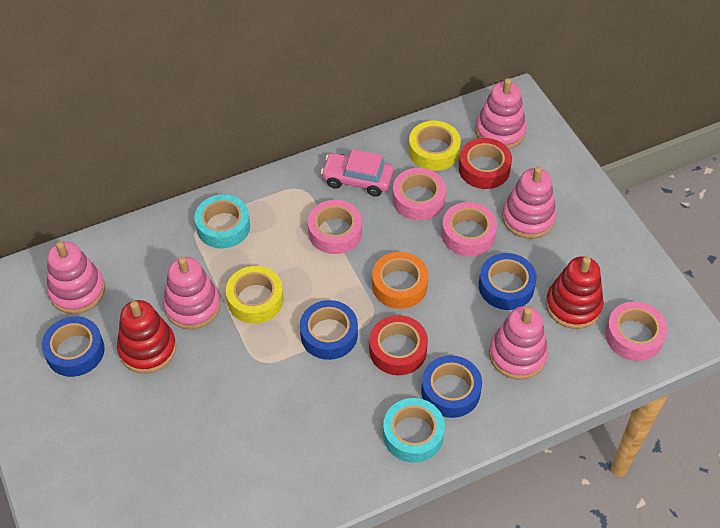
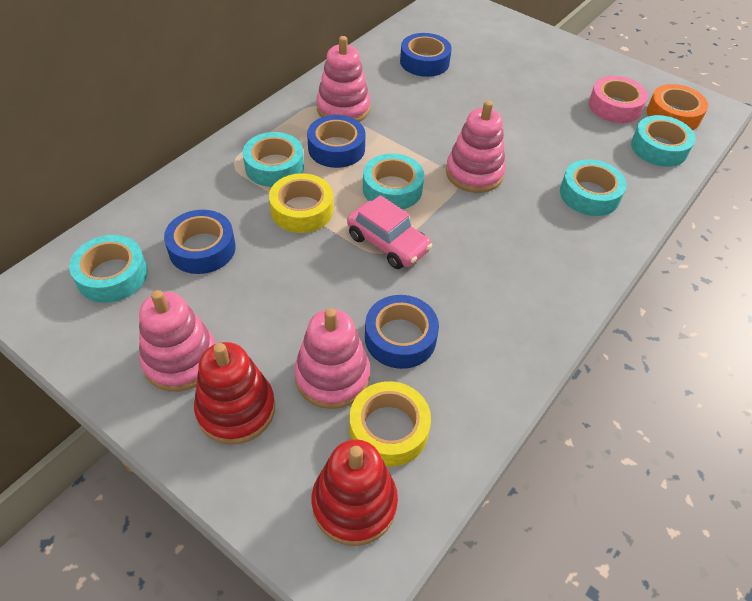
pink stacking toy: 5 -> 4
pink tape: 4 -> 1
red tape: 2 -> 0
turquoise tape: 2 -> 5

